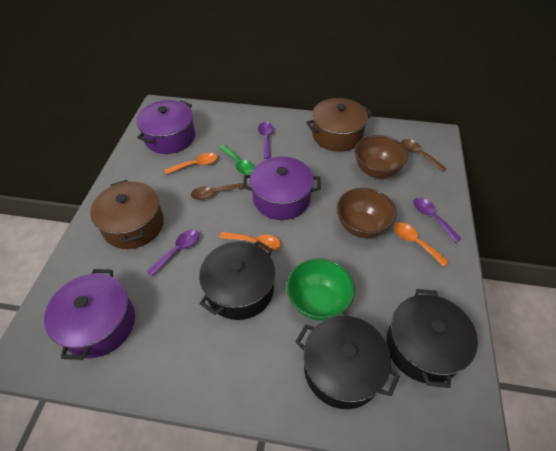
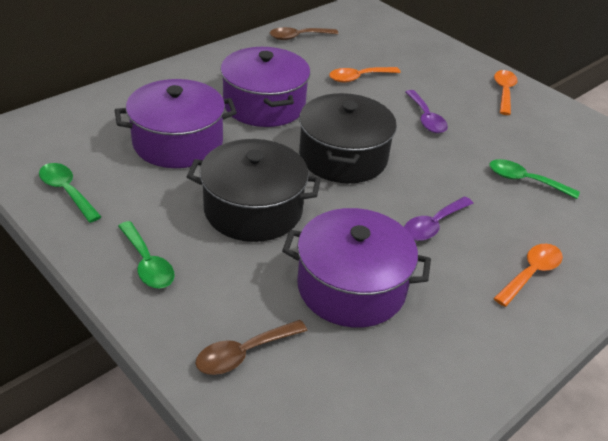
black pot: 3 -> 2
brown bowl: 2 -> 0
brown pot: 2 -> 0
green bowl: 1 -> 0
green spoon: 1 -> 3
purple spoon: 3 -> 2

